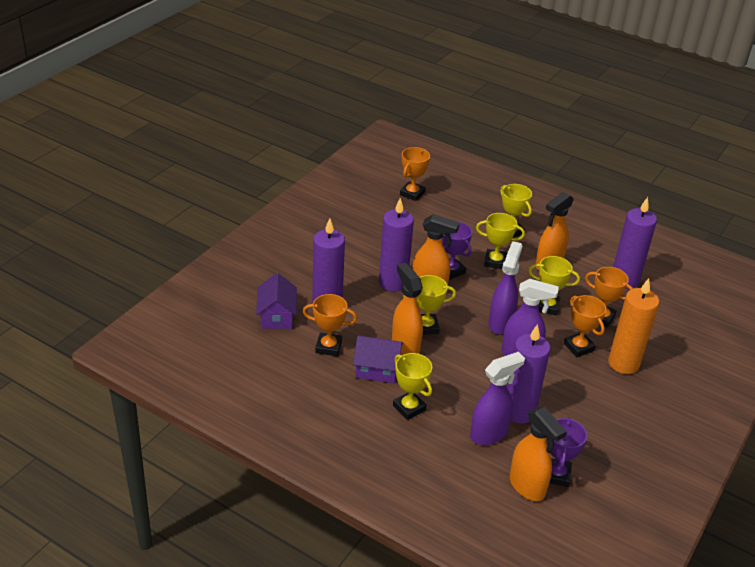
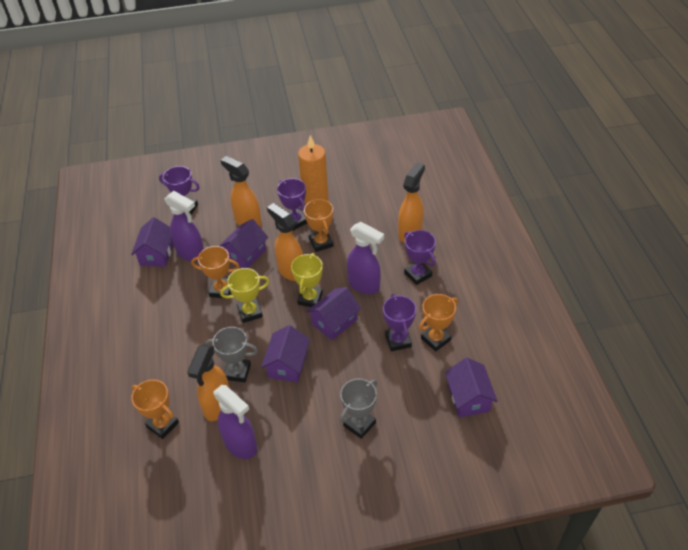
grey trophy: 0 -> 2
purple candle: 4 -> 0
purple house: 2 -> 5
purple trophy: 2 -> 4
yellow trophy: 5 -> 2

